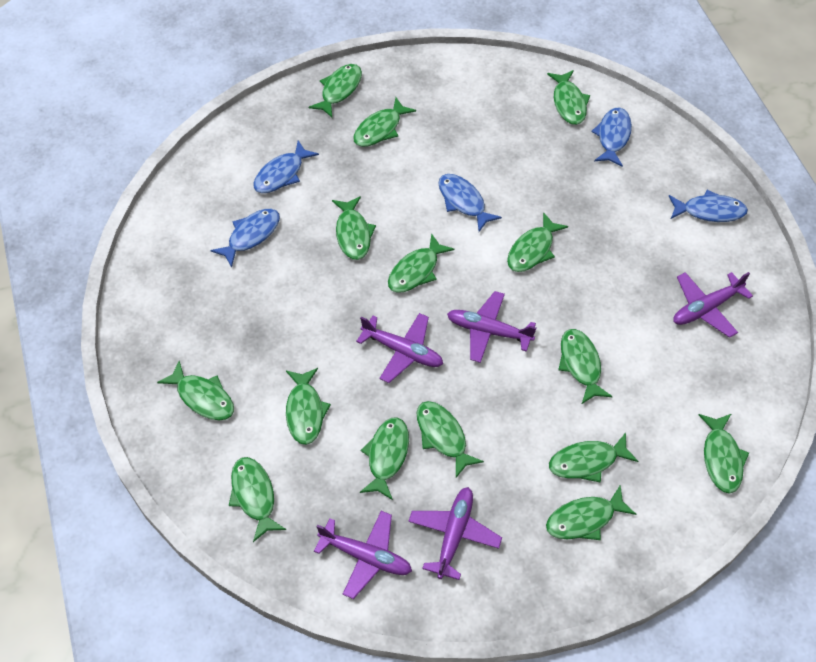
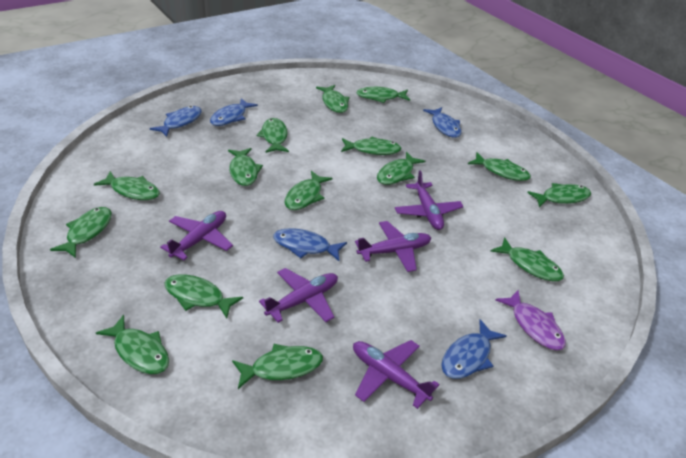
purple fish: 0 -> 1

